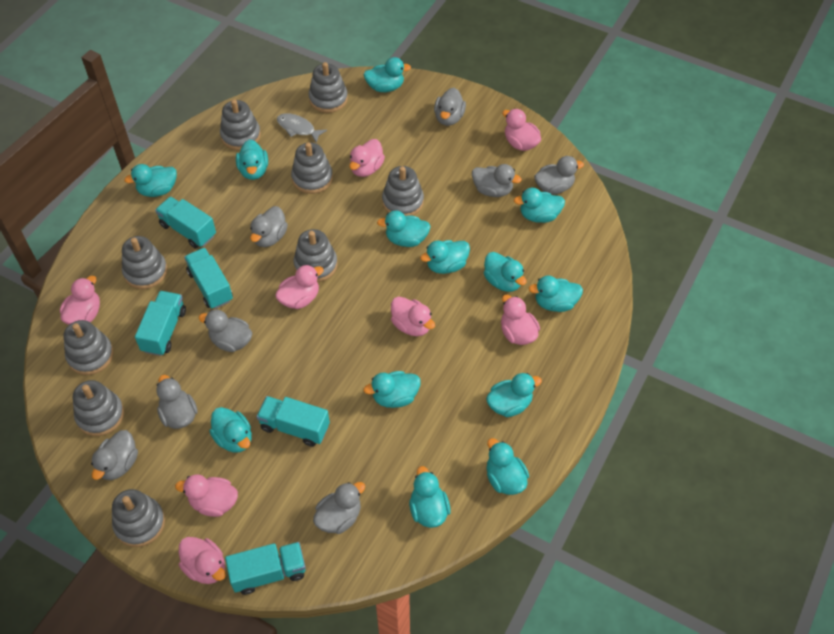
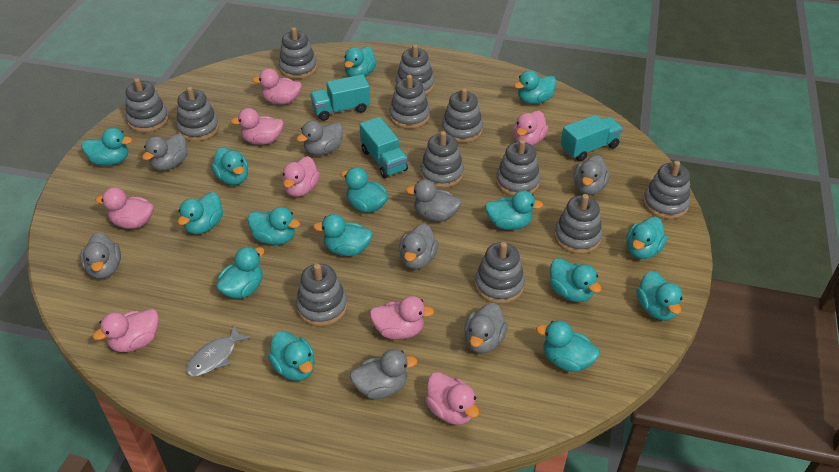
grey stacking toy: 9 -> 12
turquoise duck: 13 -> 15
turquoise truck: 5 -> 3

